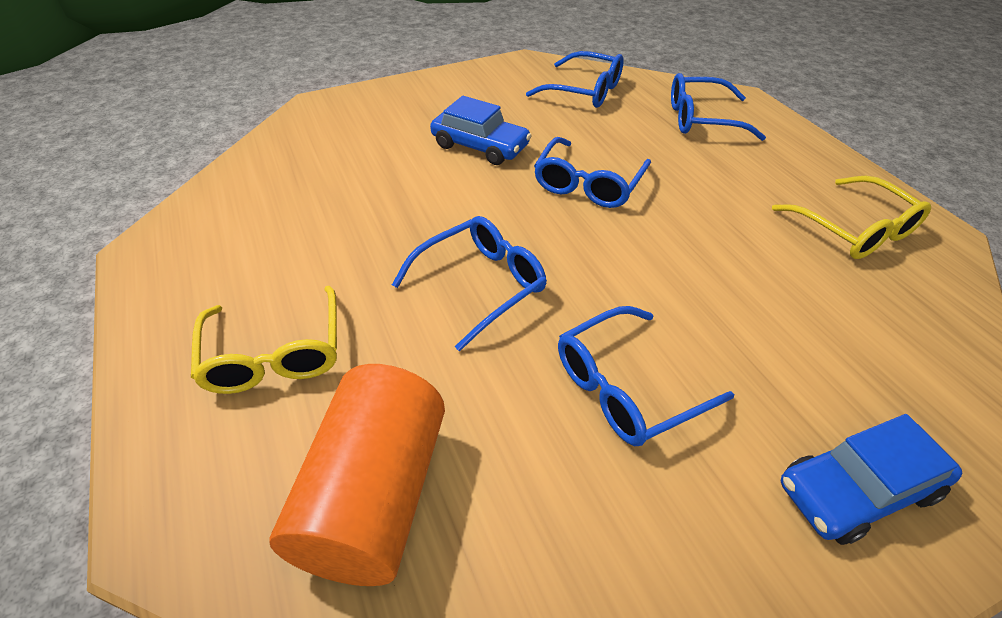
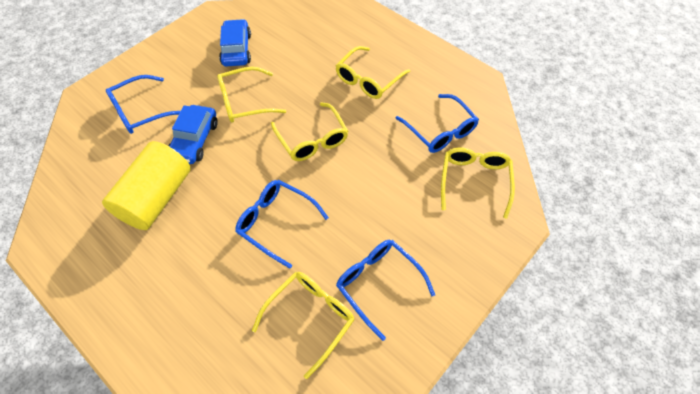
blue glasses: 5 -> 4
orange cylinder: 1 -> 0
yellow cylinder: 0 -> 1
yellow glasses: 2 -> 5

